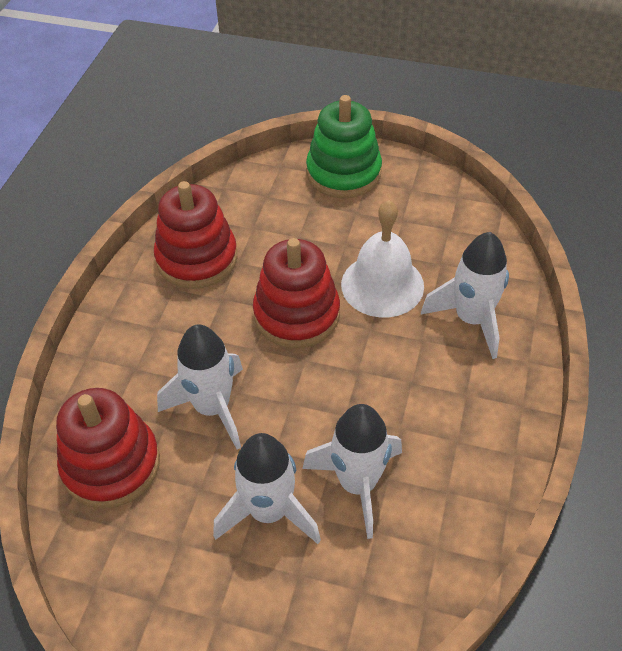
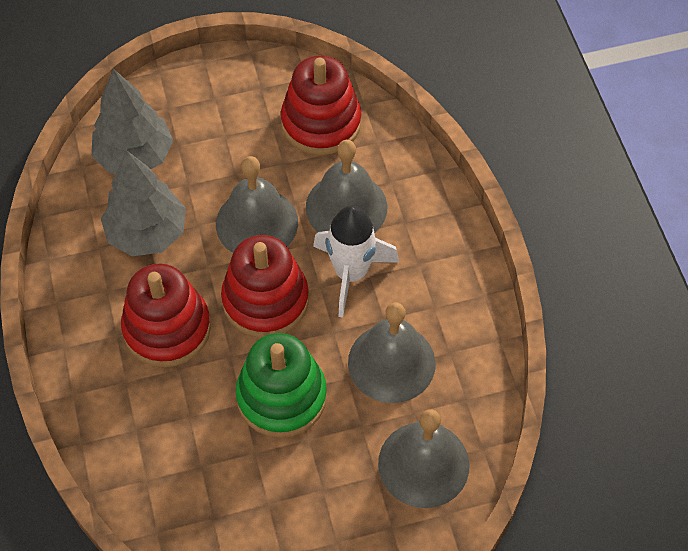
grey bell: 0 -> 4
grey tree: 0 -> 2
white bell: 1 -> 0
white rocket: 4 -> 1

